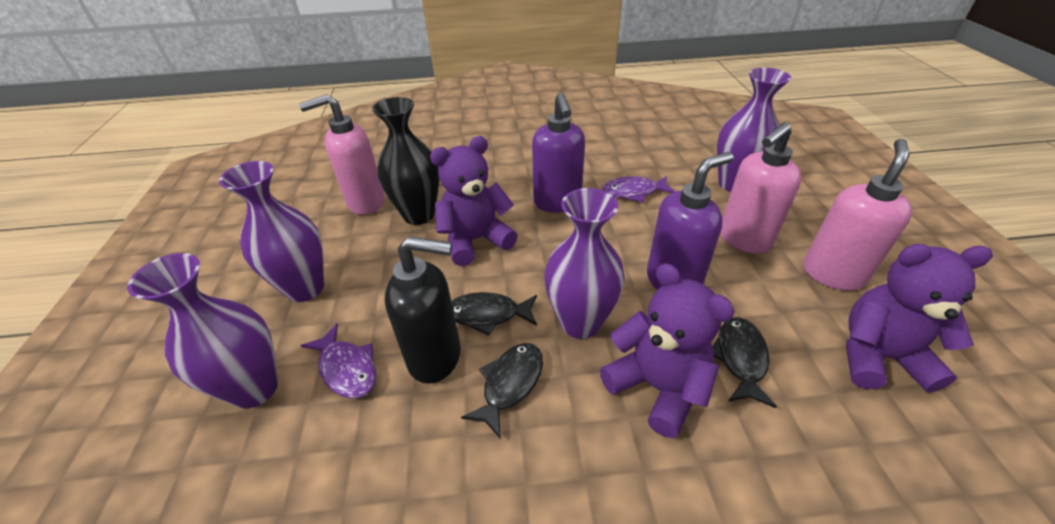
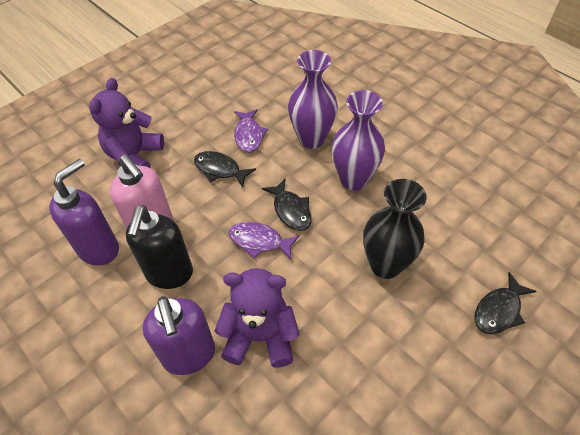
pink soap dispenser: 3 -> 1
purple teddy bear: 3 -> 2
purple vase: 4 -> 2

